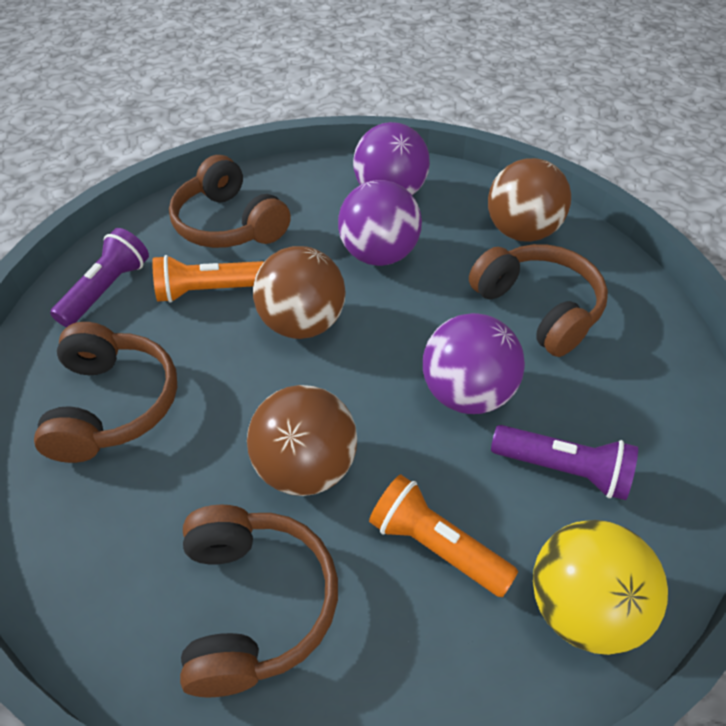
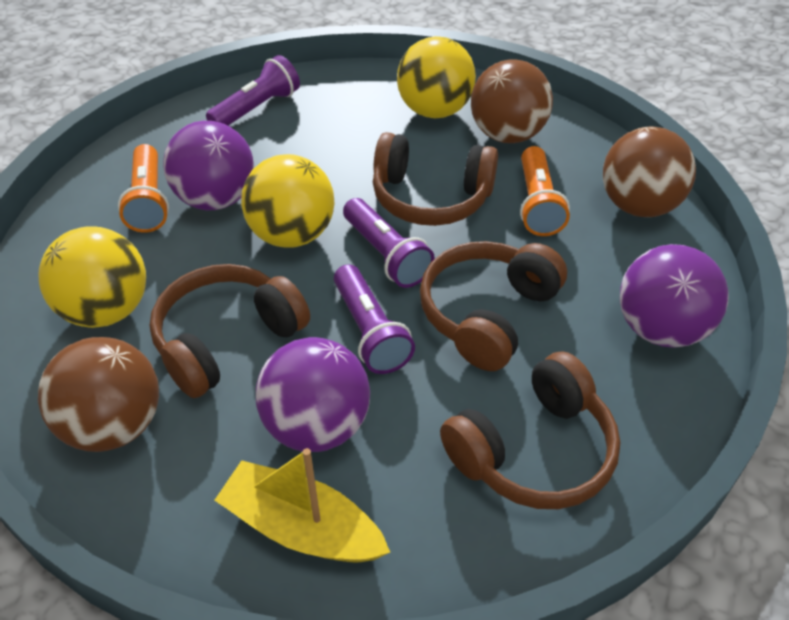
purple flashlight: 2 -> 3
yellow ball: 1 -> 3
yellow boat: 0 -> 1

